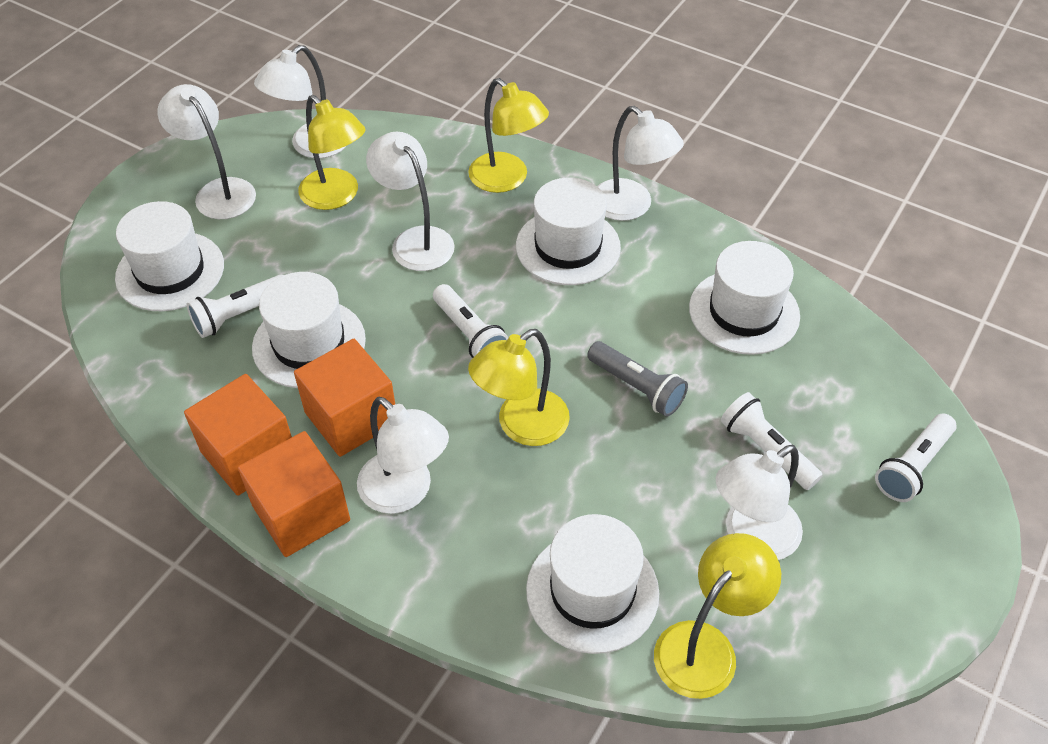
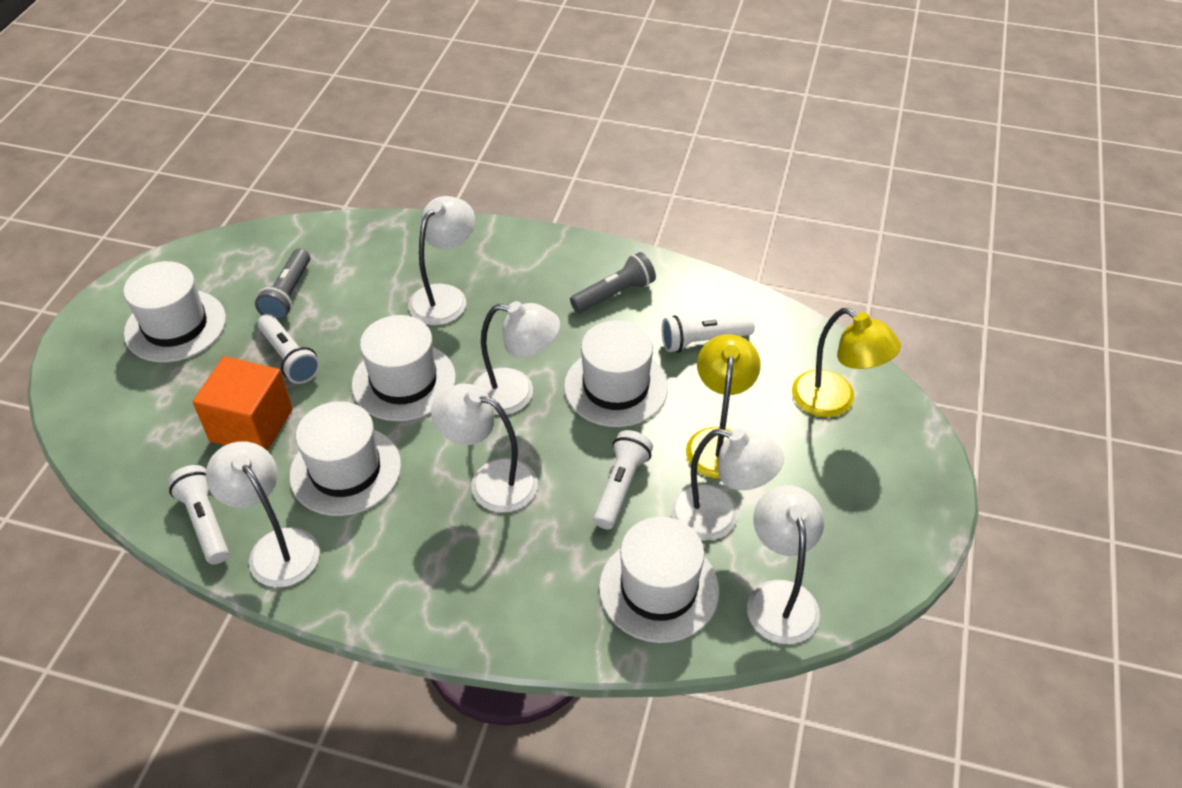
grey flashlight: 1 -> 2
orange cube: 3 -> 1
yellow lamp: 4 -> 2

